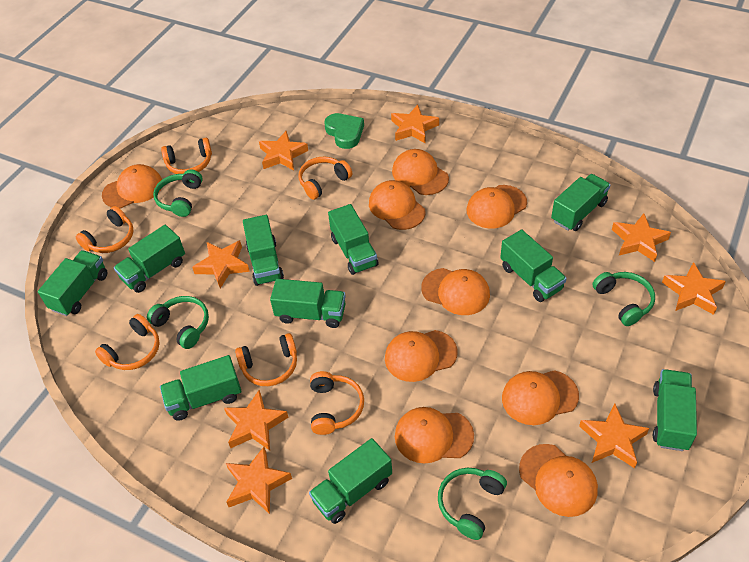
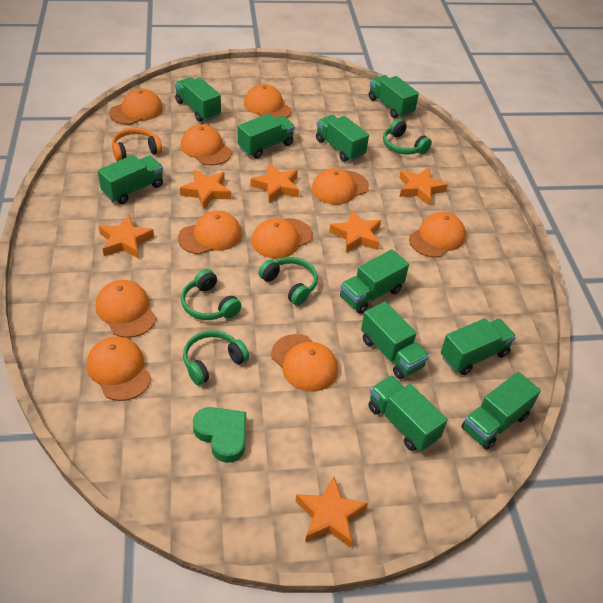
orange cap: 9 -> 10
orange headphones: 6 -> 1
orange star: 8 -> 6

